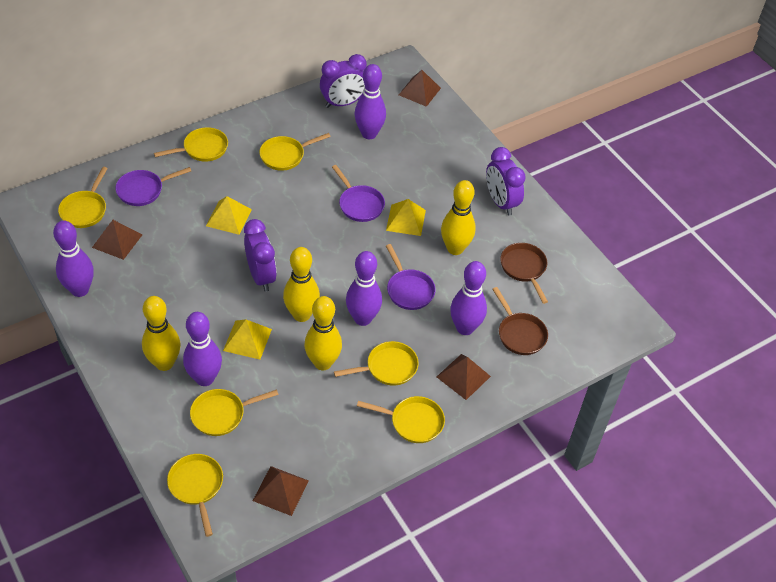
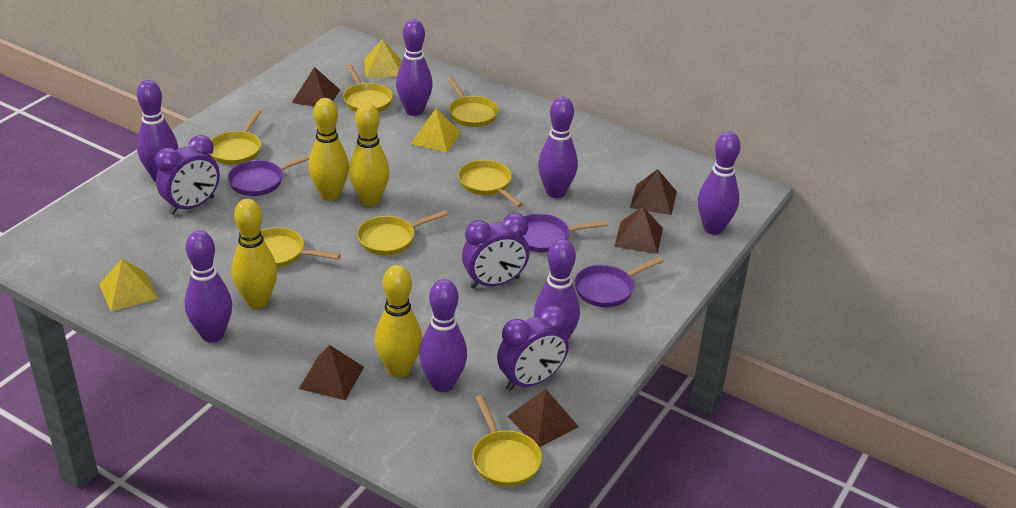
brown pan: 2 -> 0
brown pyramid: 4 -> 5
purple bowling pin: 5 -> 7

